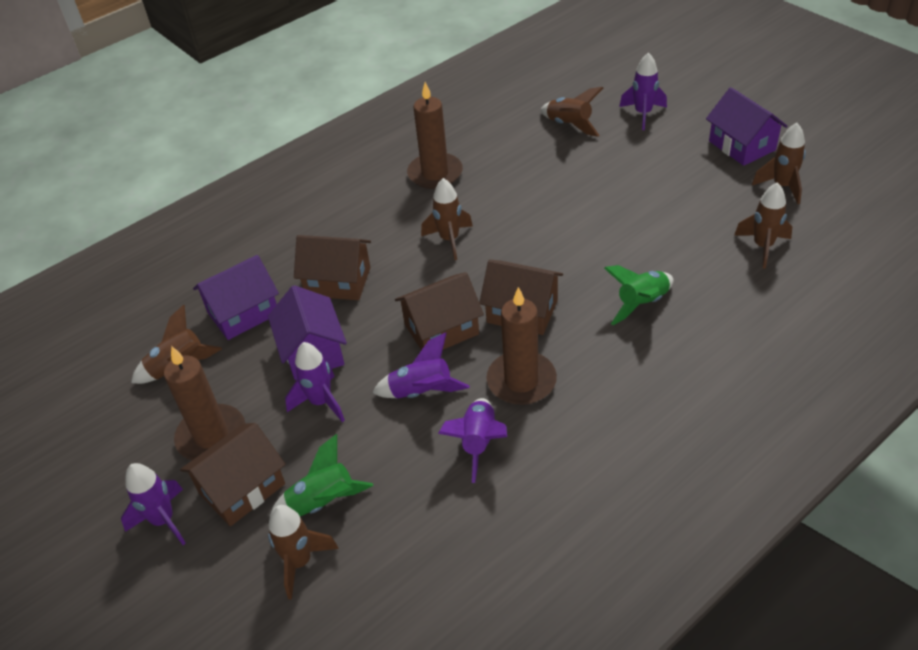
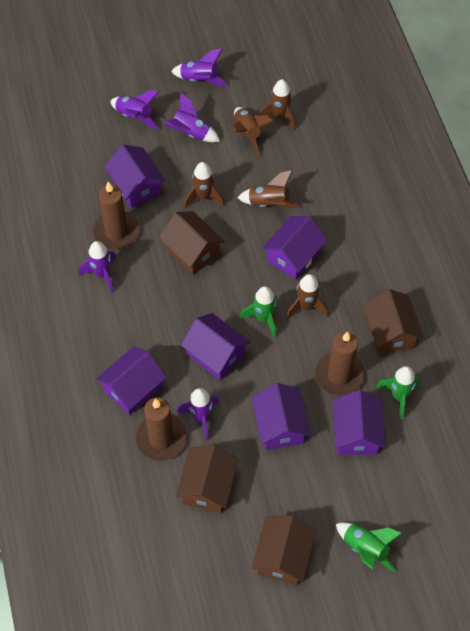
brown rocket: 6 -> 5
green rocket: 2 -> 3
purple house: 3 -> 6

